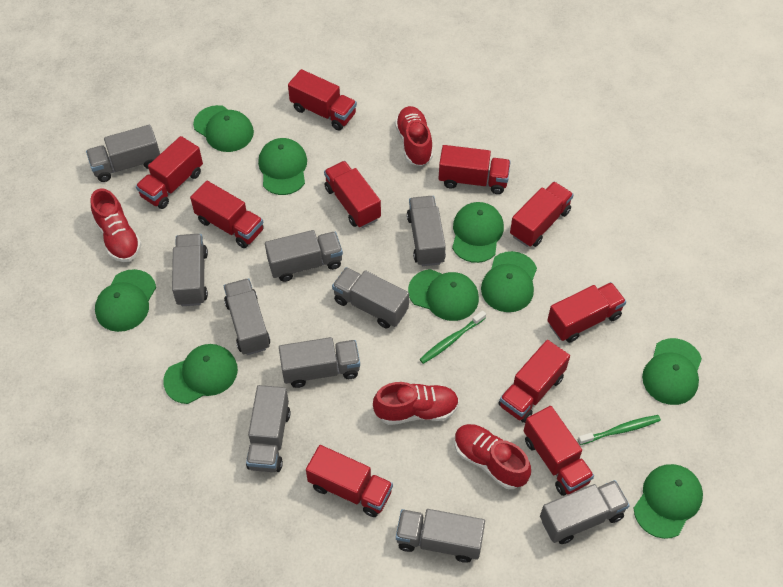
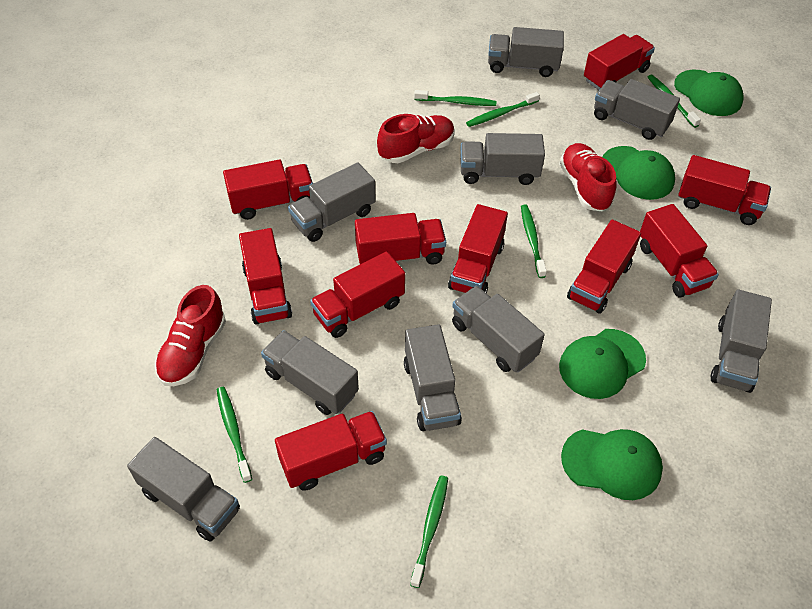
green cap: 9 -> 4
green toothbrush: 2 -> 6
grey truck: 10 -> 9
red shoe: 4 -> 3

